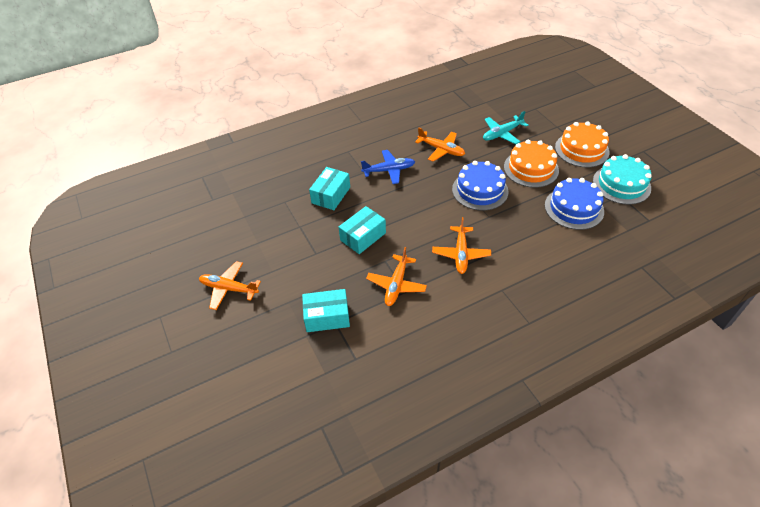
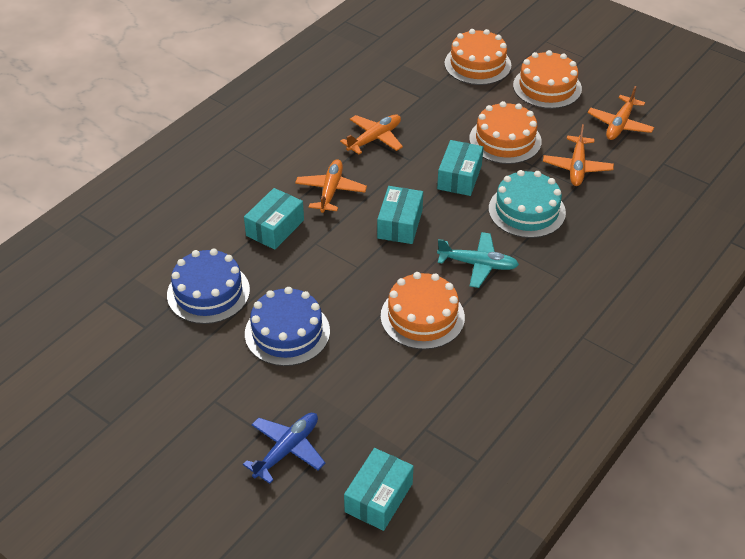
orange cake: 2 -> 4
turquoise box: 3 -> 4

